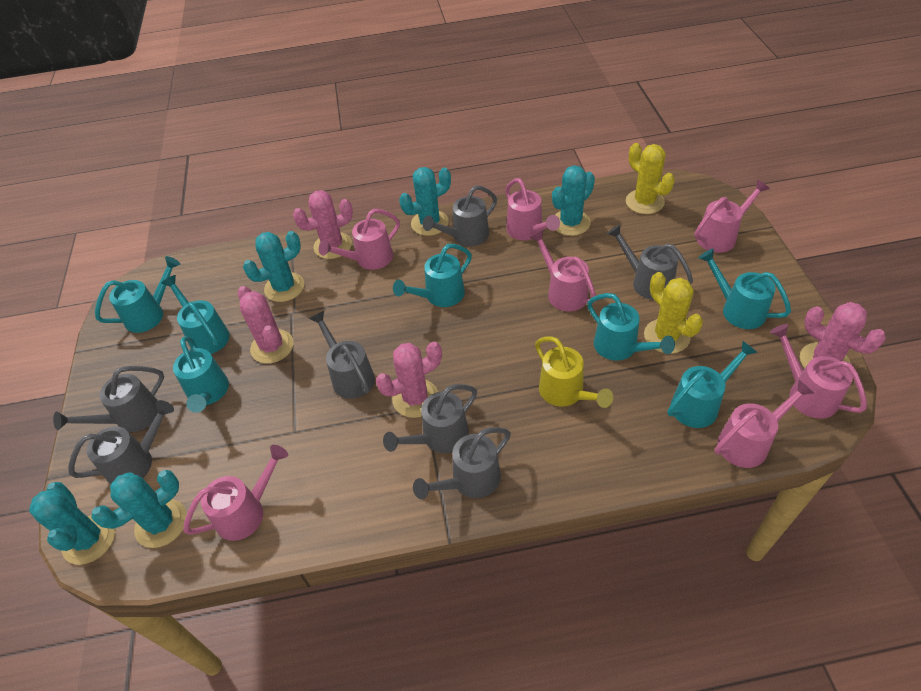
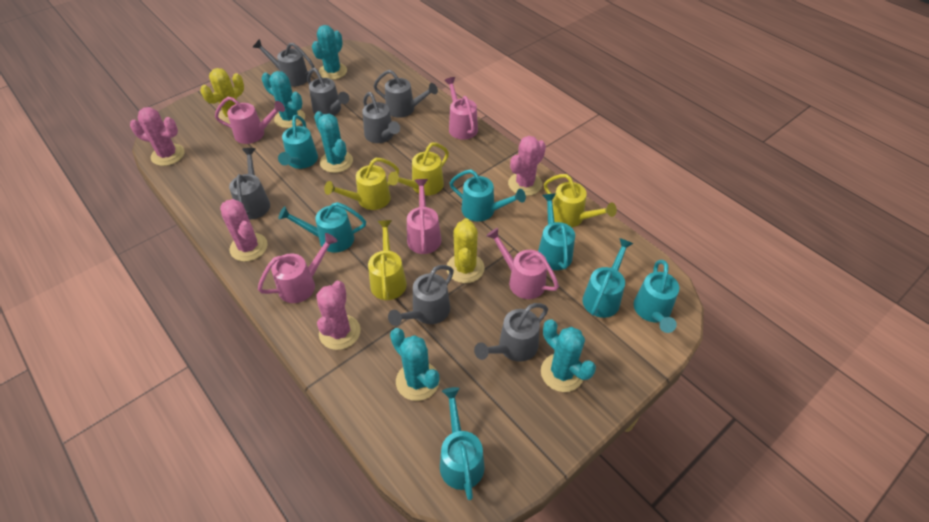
pink watering can: 7 -> 5
yellow watering can: 1 -> 4

